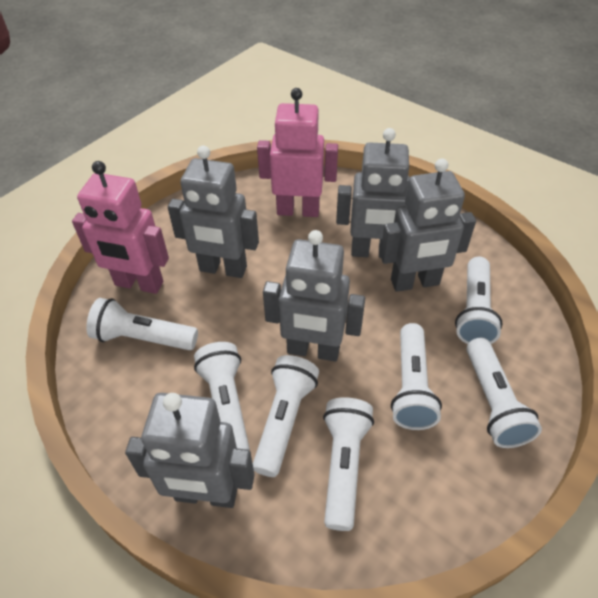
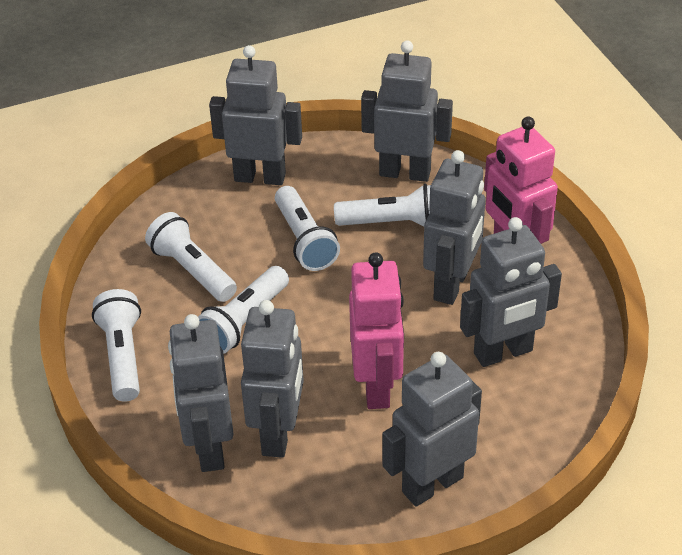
grey robot: 5 -> 7
white flashlight: 7 -> 5

